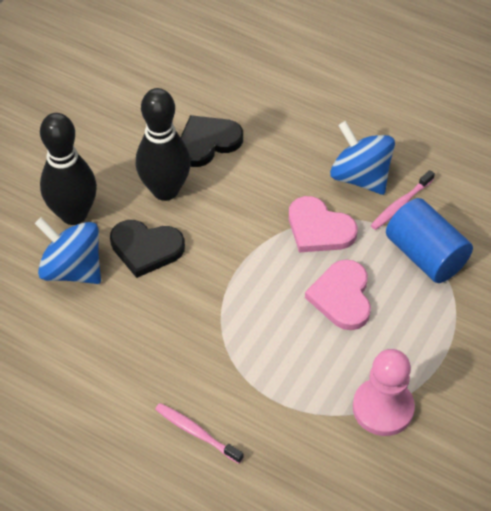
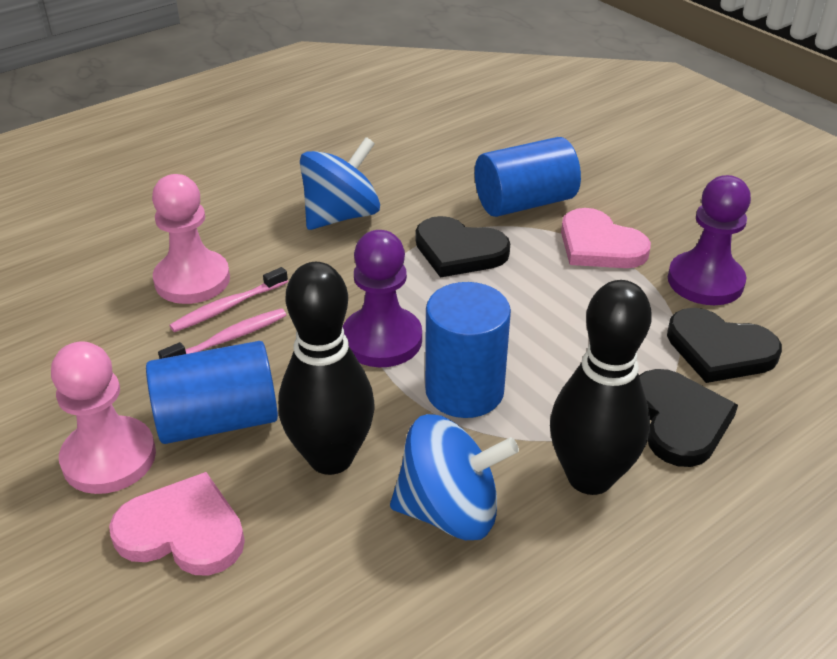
black heart: 2 -> 3
blue cylinder: 1 -> 3
pink pawn: 1 -> 2
purple pawn: 0 -> 2

